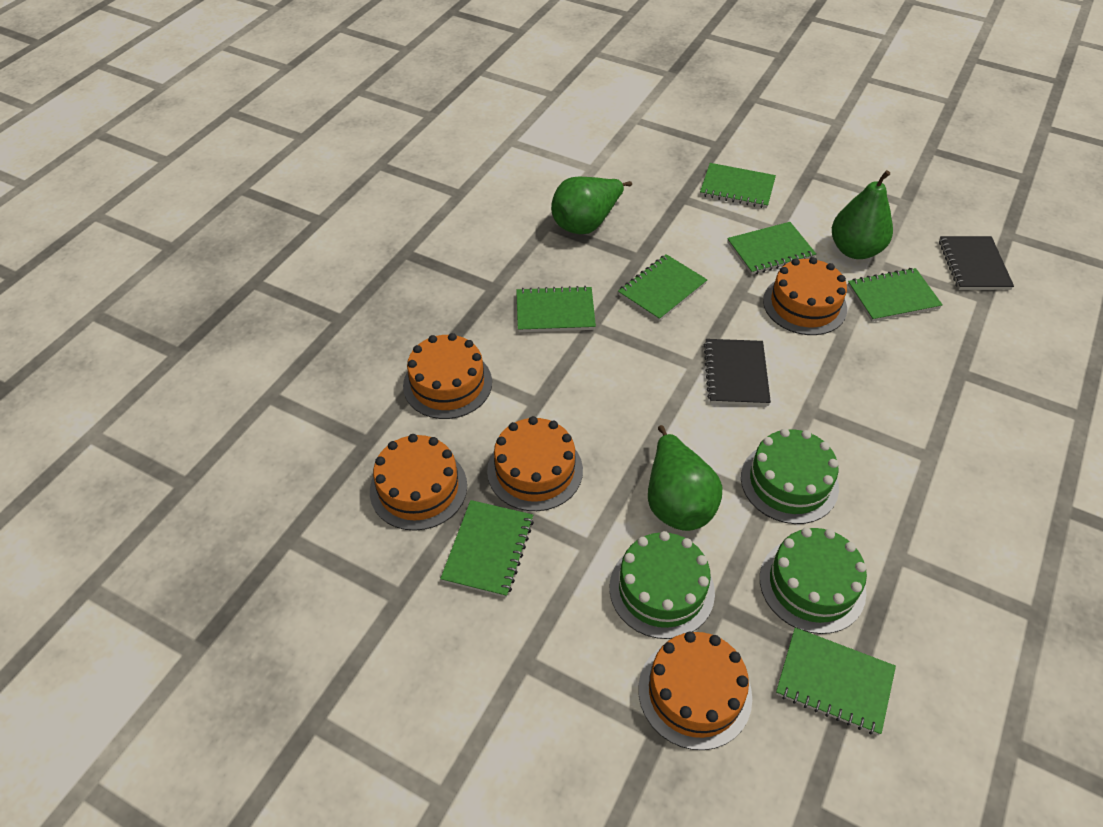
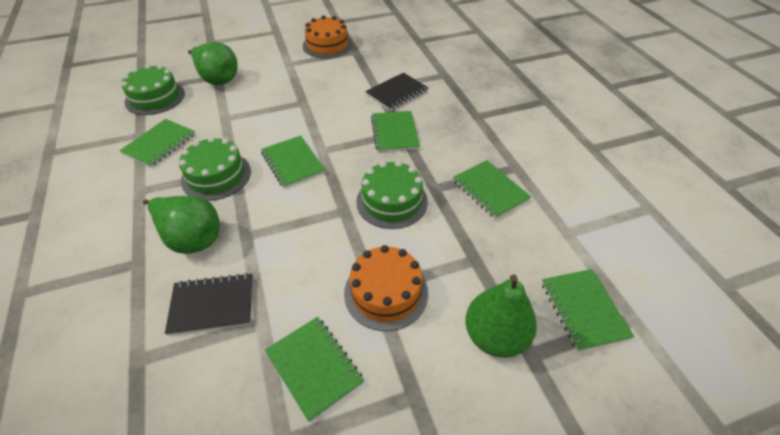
green notebook: 7 -> 6
orange cake: 5 -> 2

